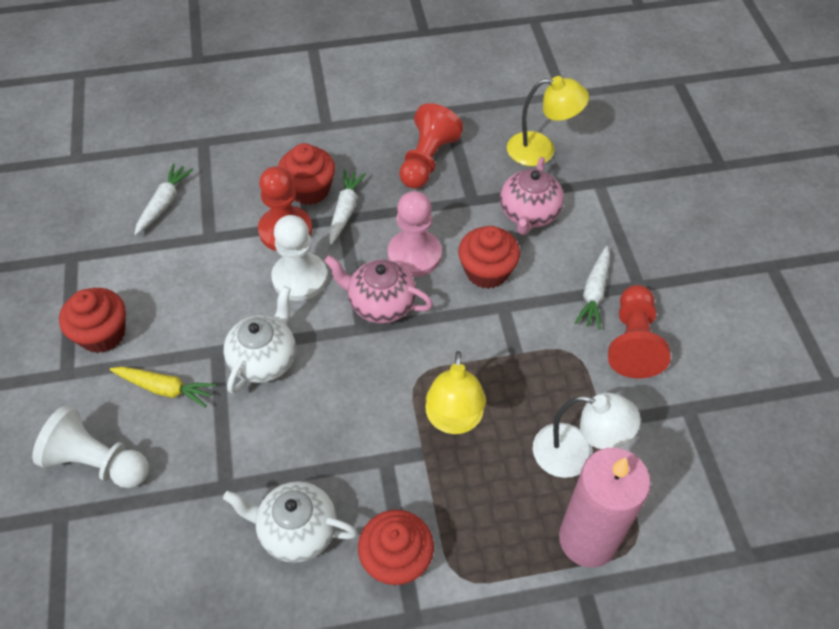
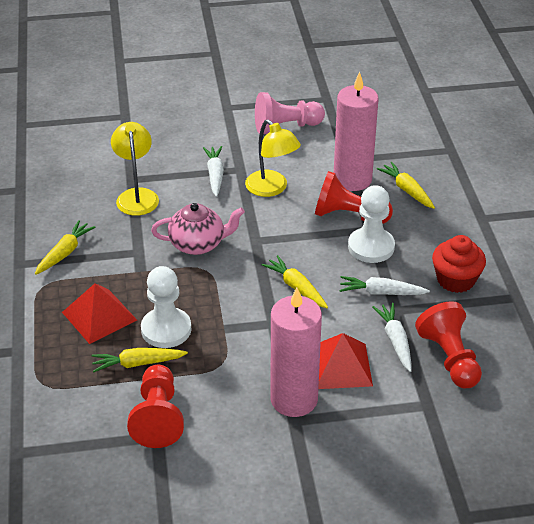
pink candle: 1 -> 2
pink teapot: 2 -> 1
red cupcake: 4 -> 1
red pyramid: 0 -> 2
white lamp: 1 -> 0
white teapot: 2 -> 0
yellow carrot: 1 -> 4

